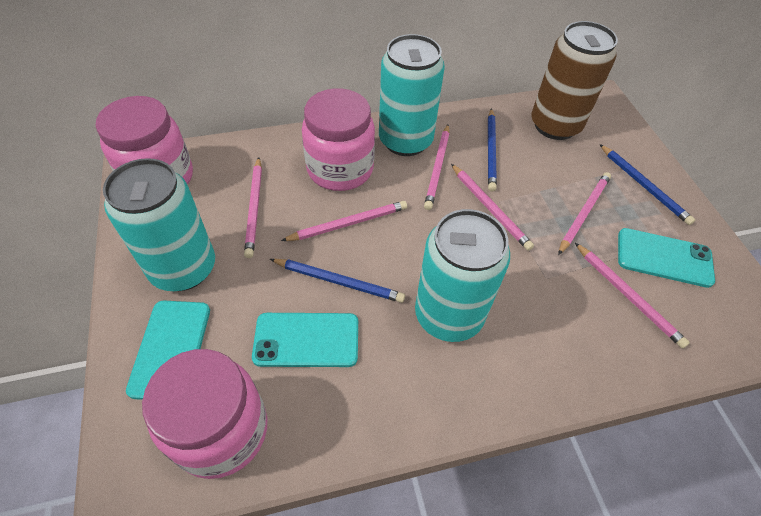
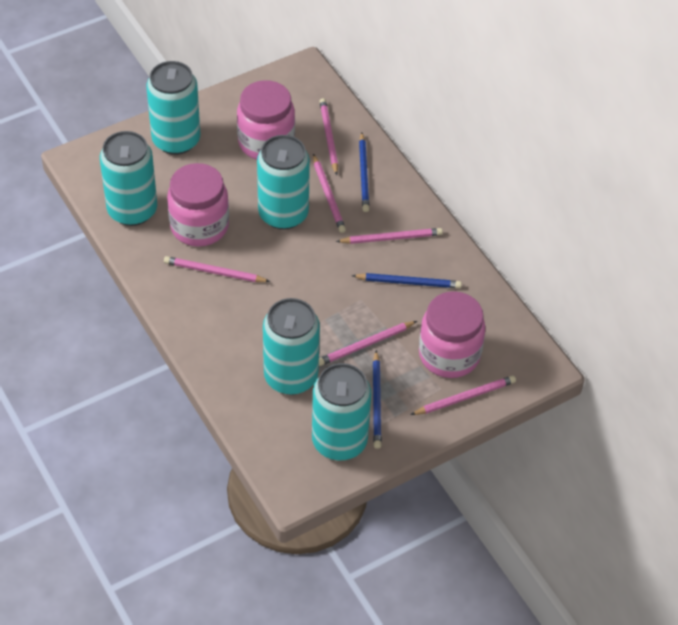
brown can: 1 -> 0
turquoise can: 3 -> 5
turquoise phone: 3 -> 0

